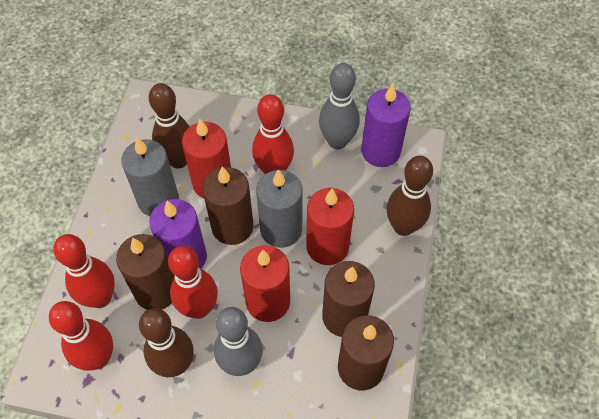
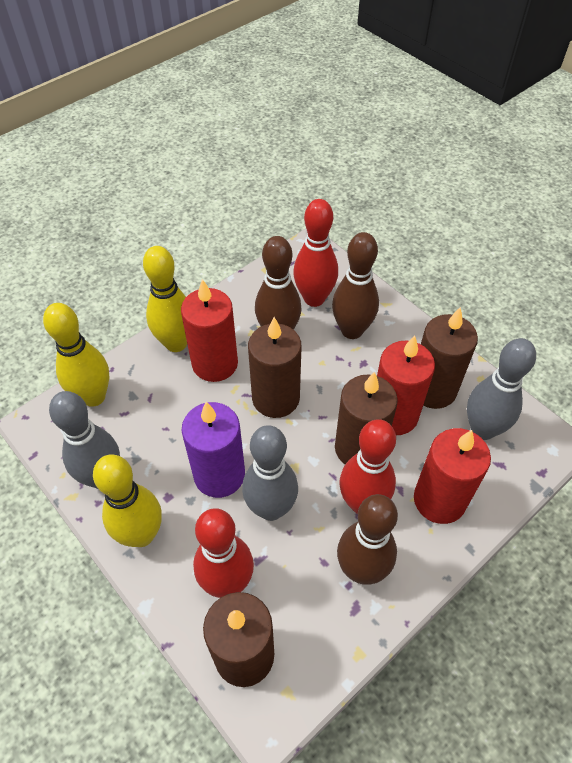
grey bowling pin: 2 -> 3
grey candle: 2 -> 0
purple candle: 2 -> 1
red bowling pin: 4 -> 3
yellow bowling pin: 0 -> 3

